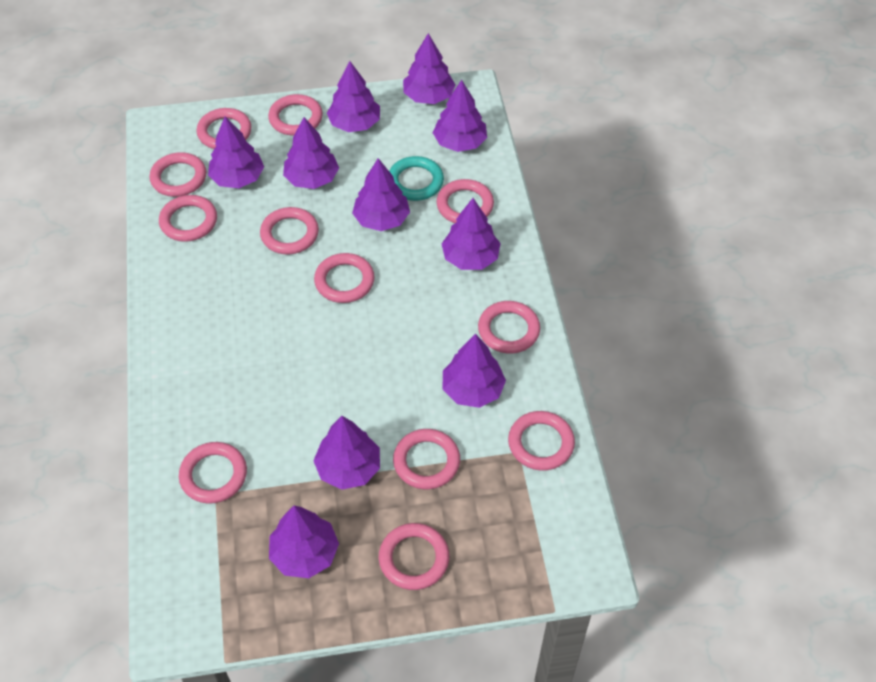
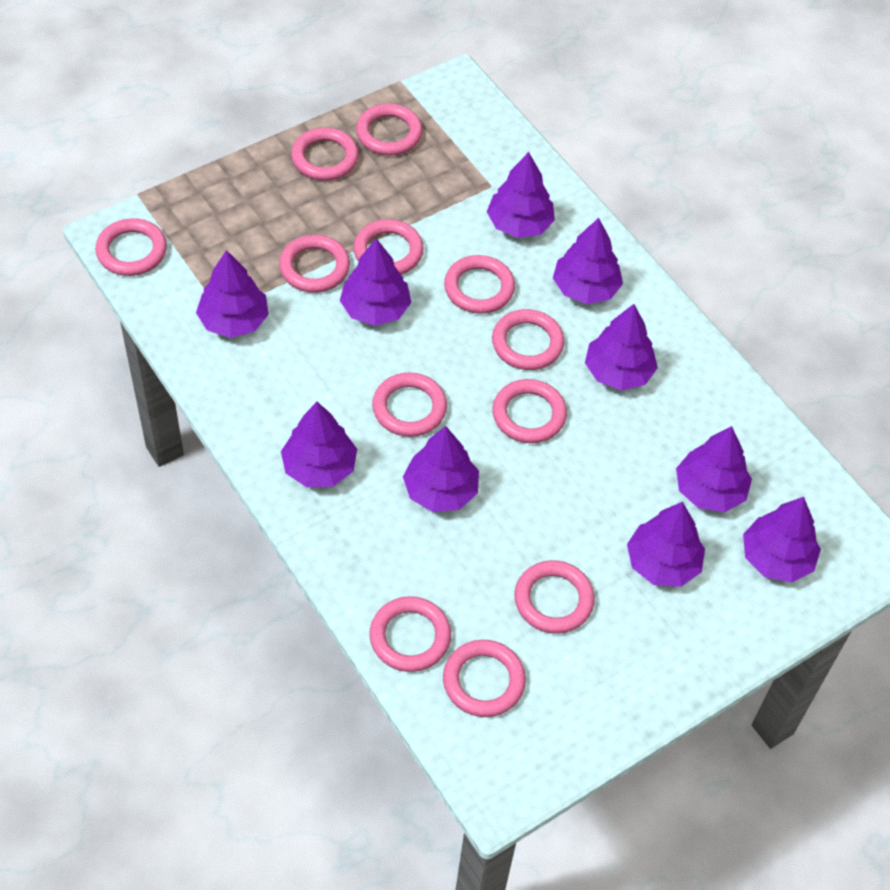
turquoise ring: 1 -> 0

